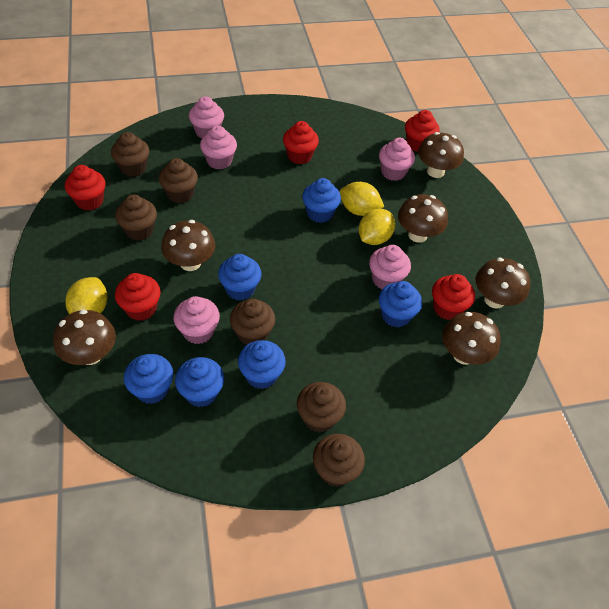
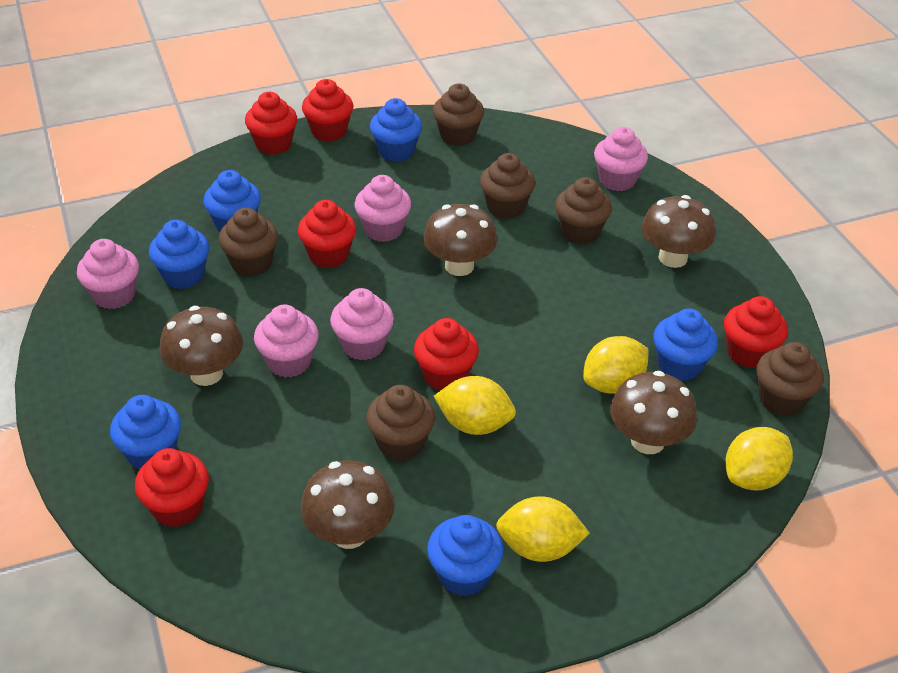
brown mushroom: 6 -> 5
red cupcake: 5 -> 6
yellow lemon: 3 -> 4

